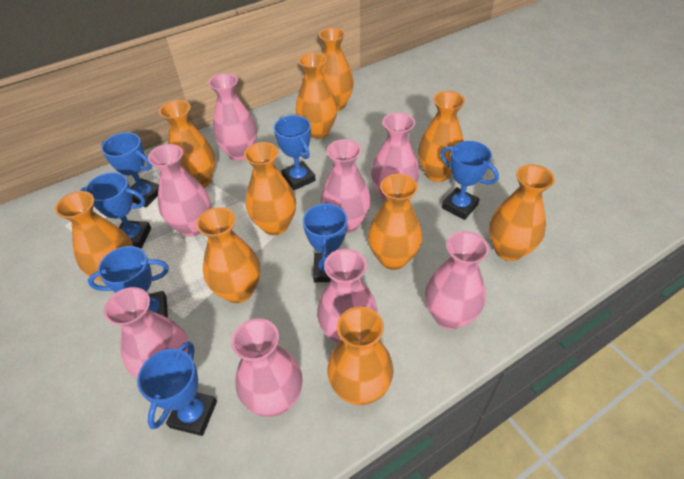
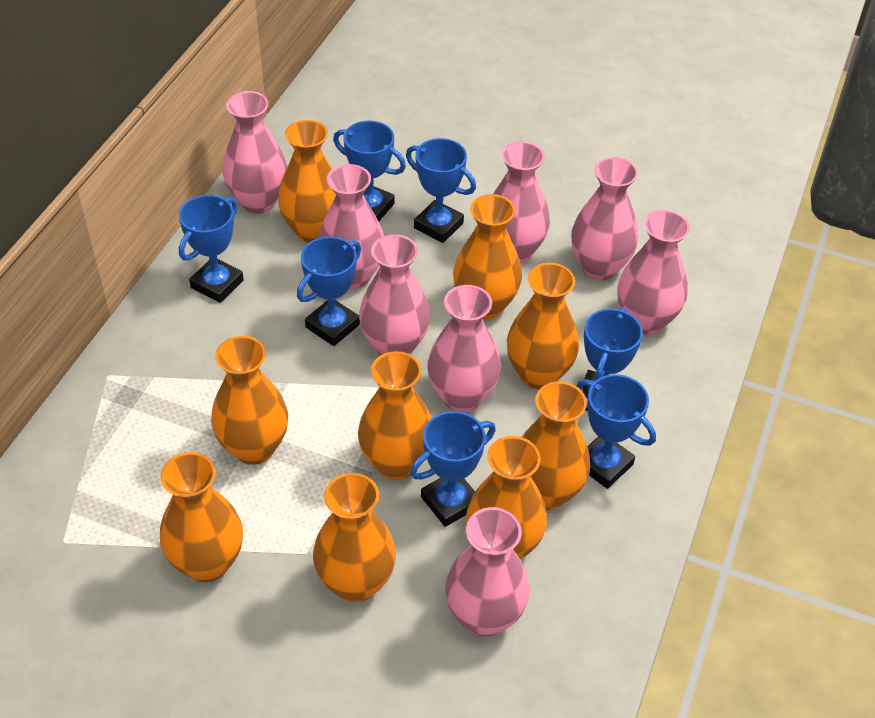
orange vase: 10 -> 9

